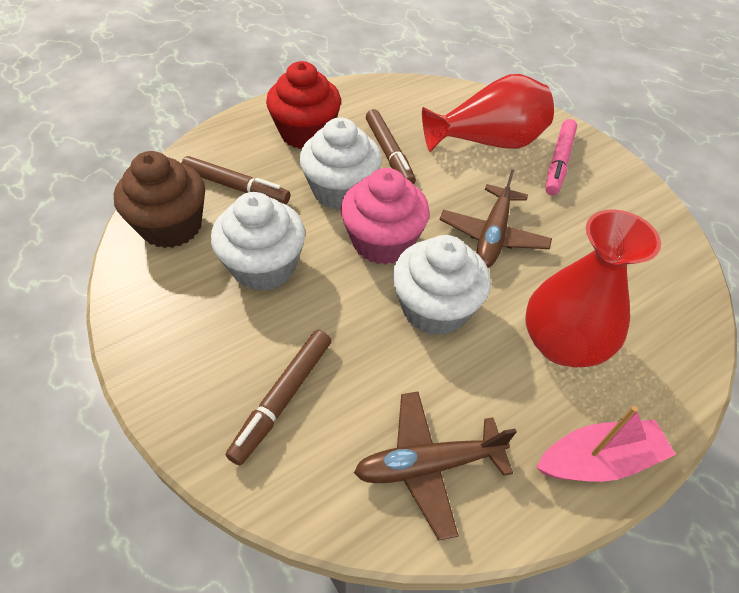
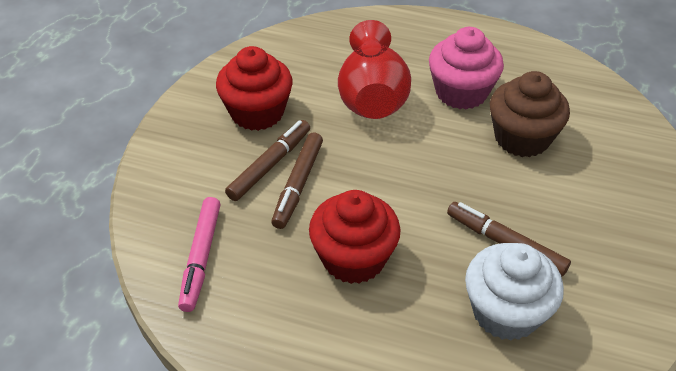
brown plane: 2 -> 0
pink boat: 1 -> 0
red cupcake: 1 -> 2
red vase: 2 -> 1
white cupcake: 3 -> 1

